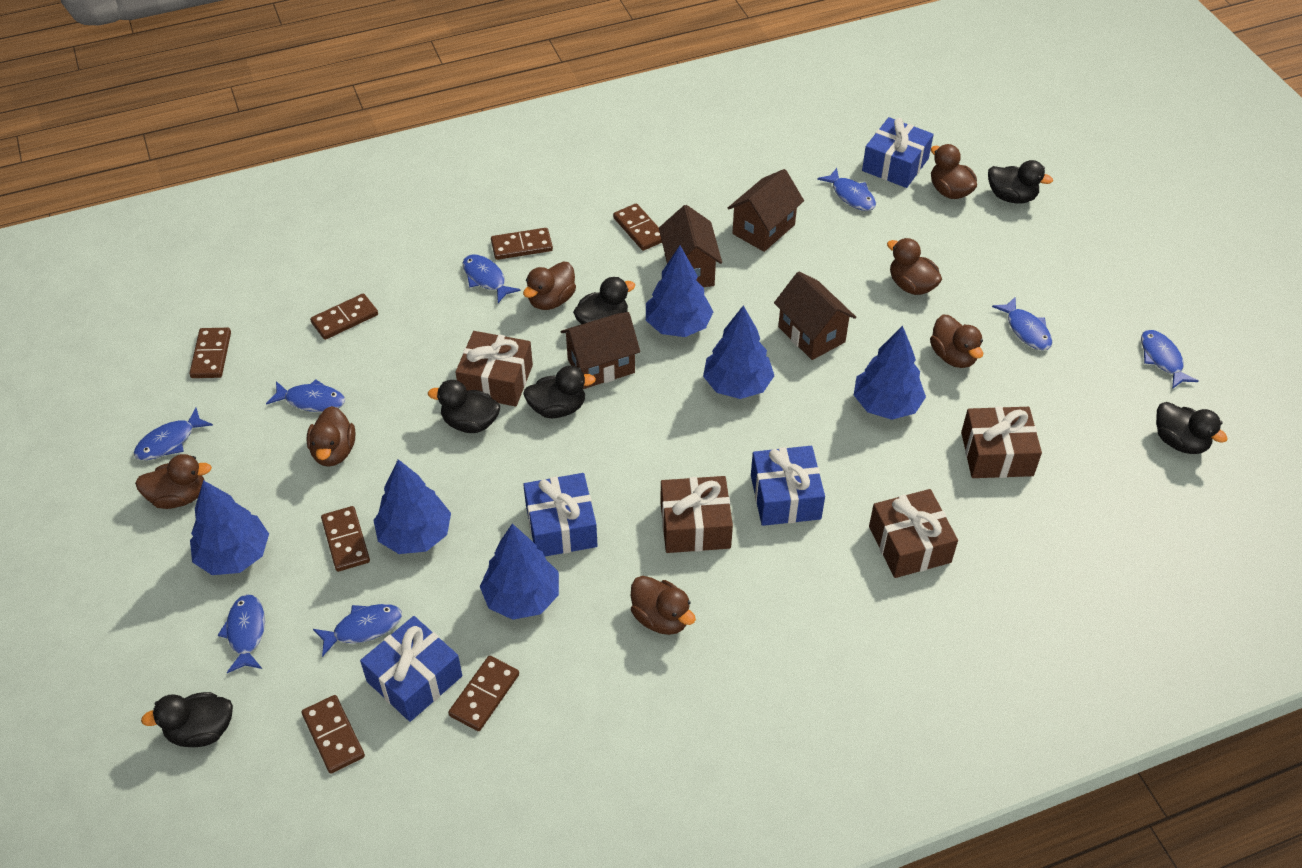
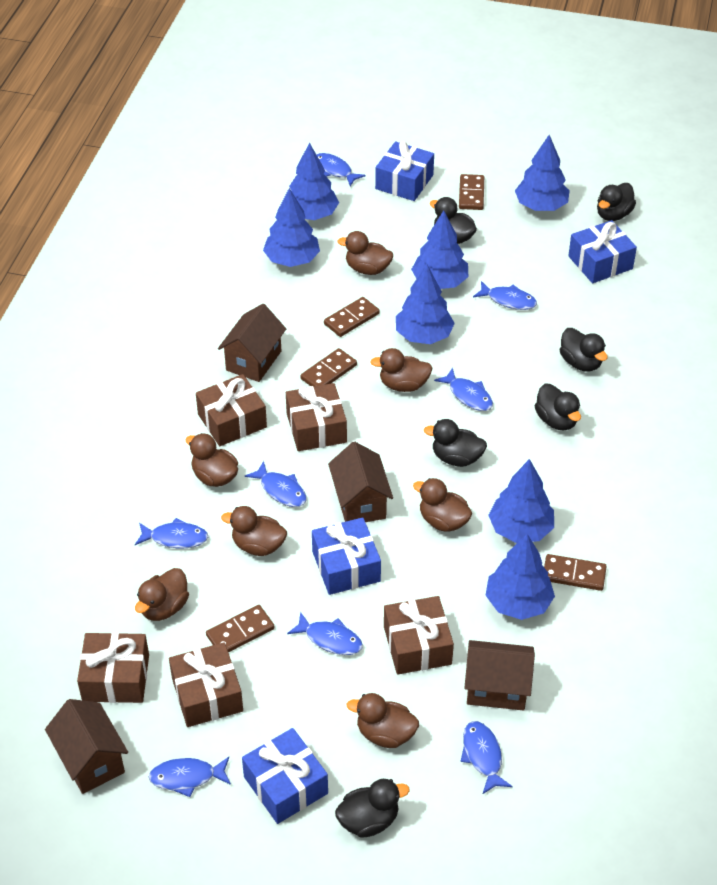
blue tree: 6 -> 7
brown domino: 7 -> 5
brown gift: 4 -> 5

